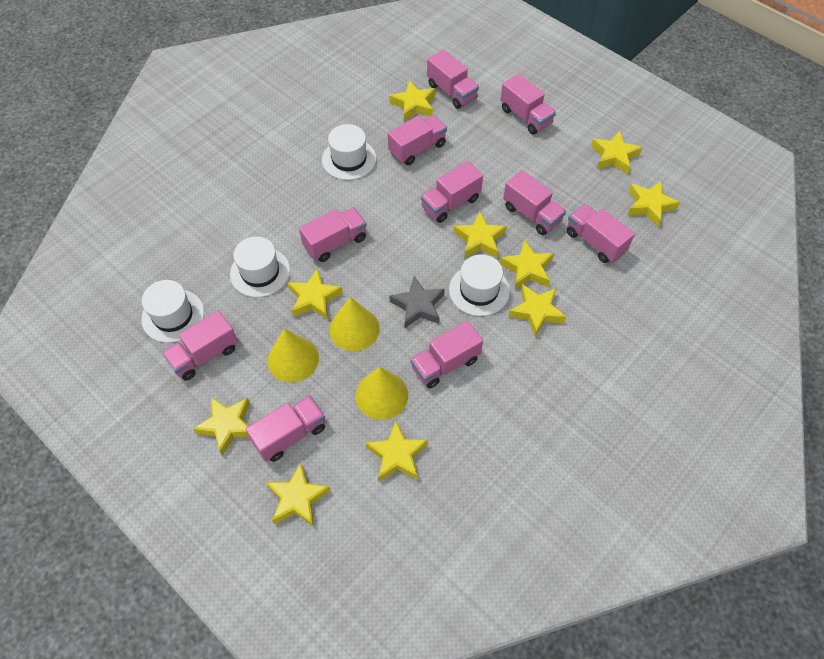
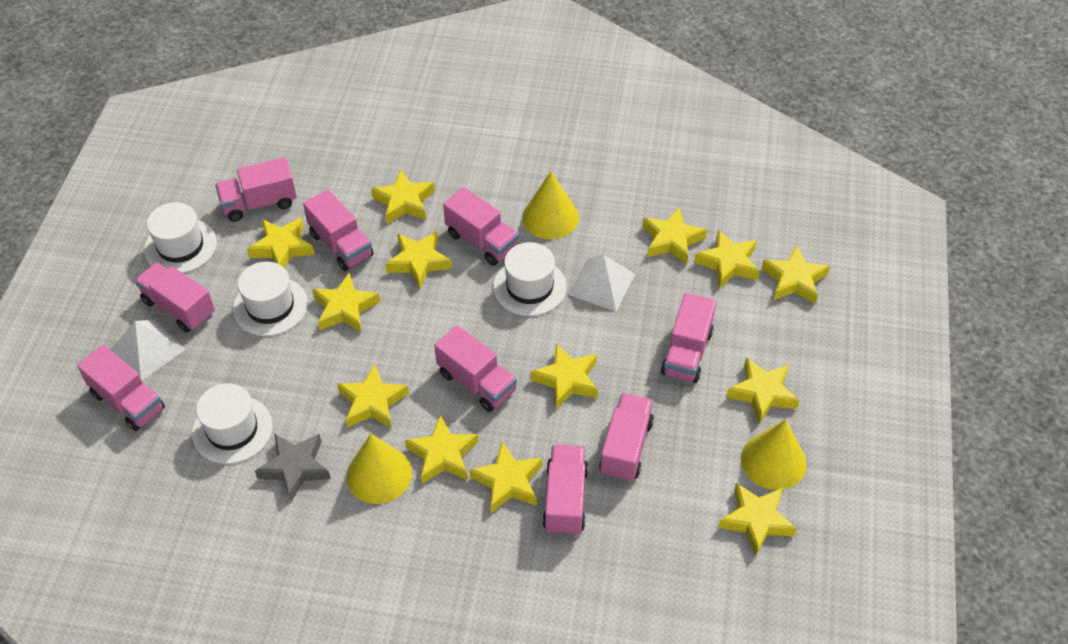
pink truck: 10 -> 9
white pyramid: 0 -> 2
yellow star: 10 -> 13

